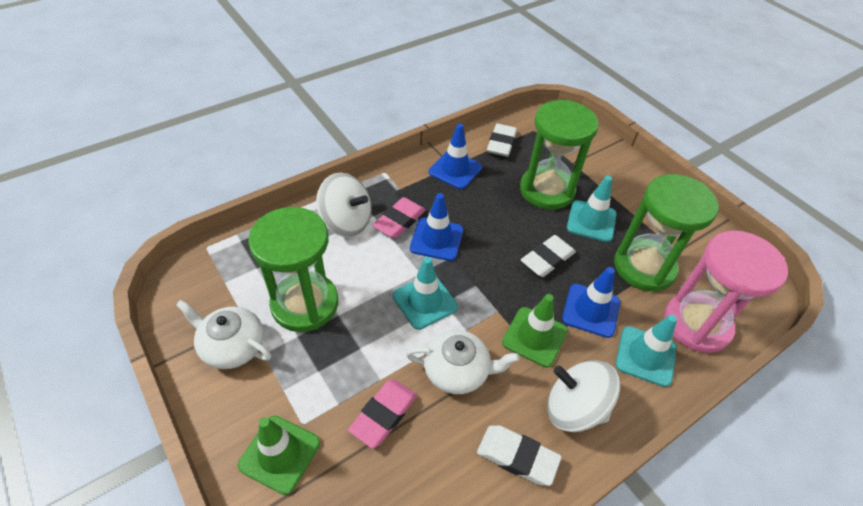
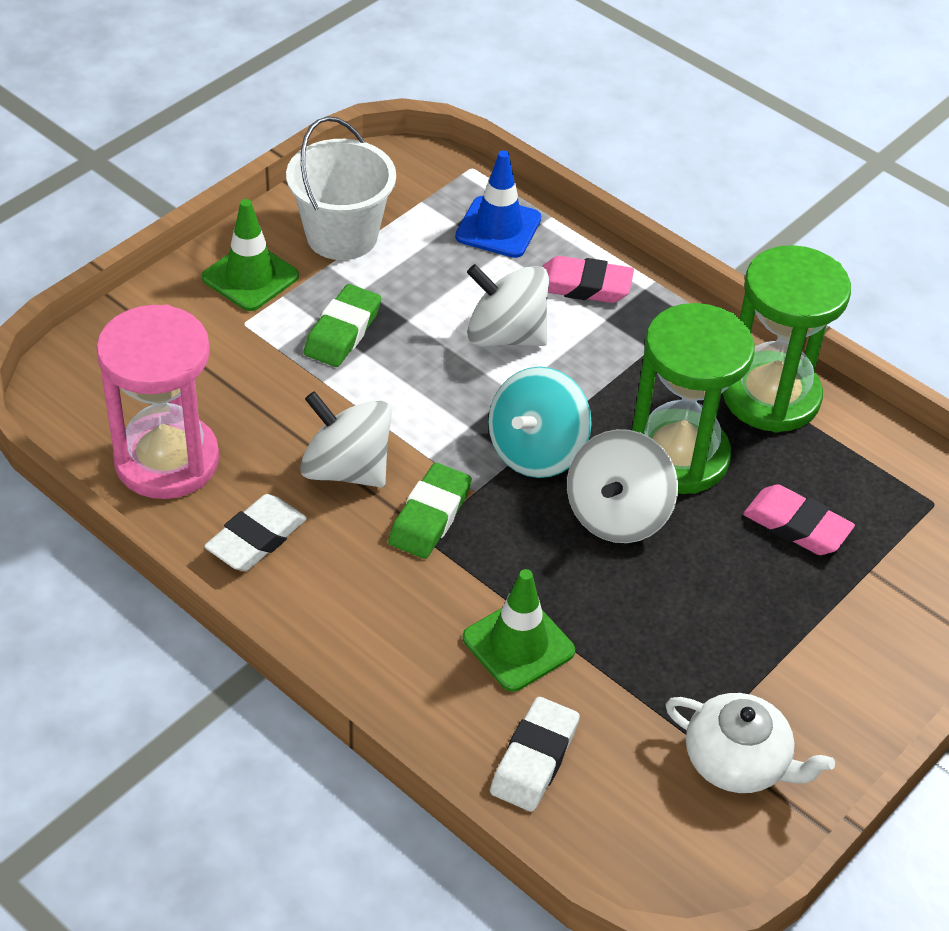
blue traffic cone: 3 -> 1
green eraser: 0 -> 2
green hourglass: 3 -> 2
turquoise spinning top: 0 -> 1
turquoise traffic cone: 3 -> 0
white bucket: 0 -> 1
white eraser: 3 -> 2
white spinning top: 2 -> 3
white teapot: 2 -> 1

